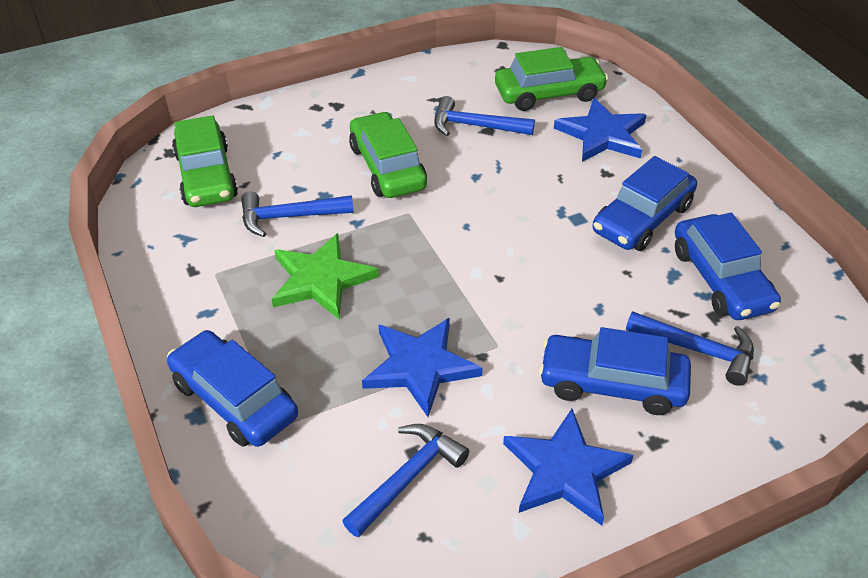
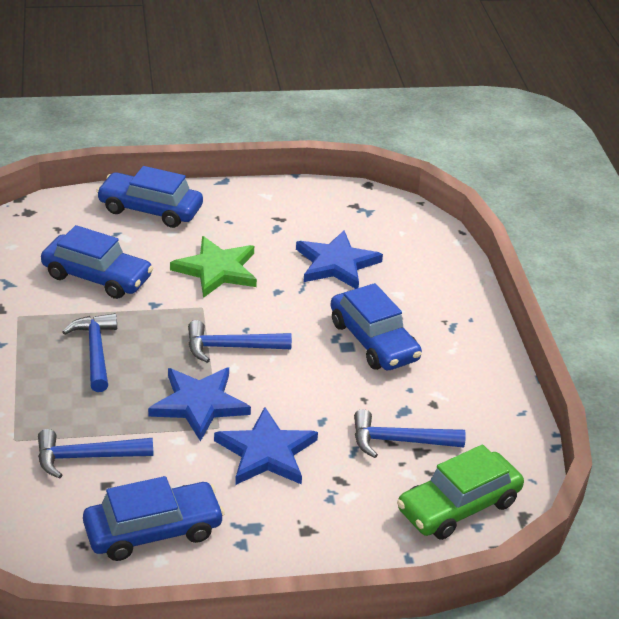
green car: 3 -> 1

